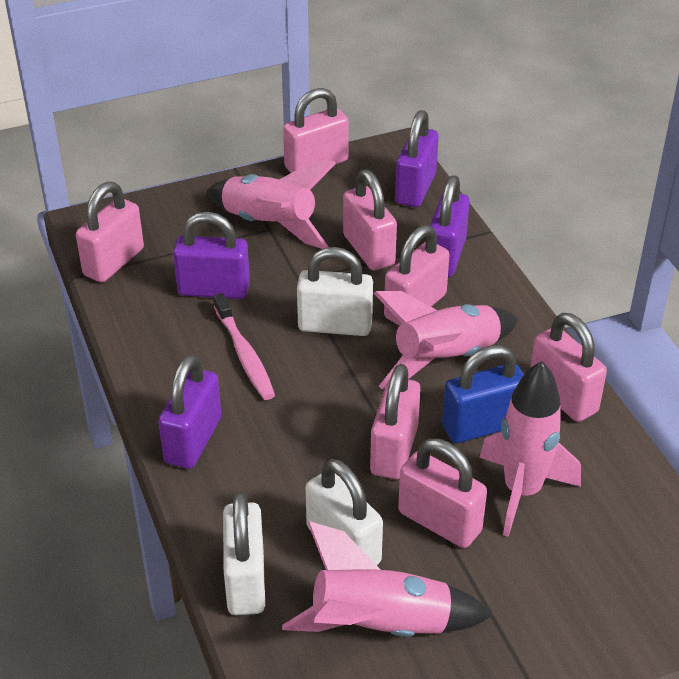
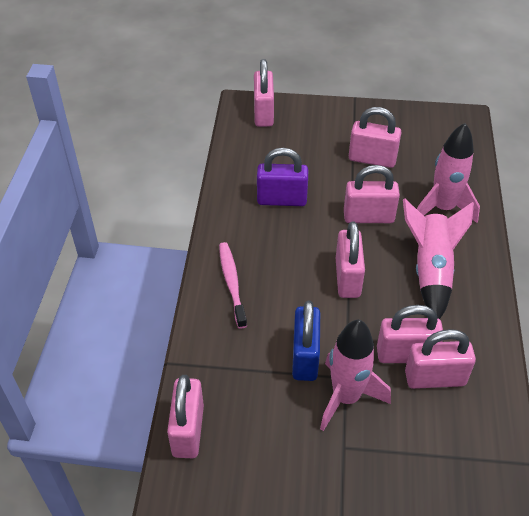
pink rocket: 4 -> 3
purple padlock: 4 -> 1
white padlock: 3 -> 0

